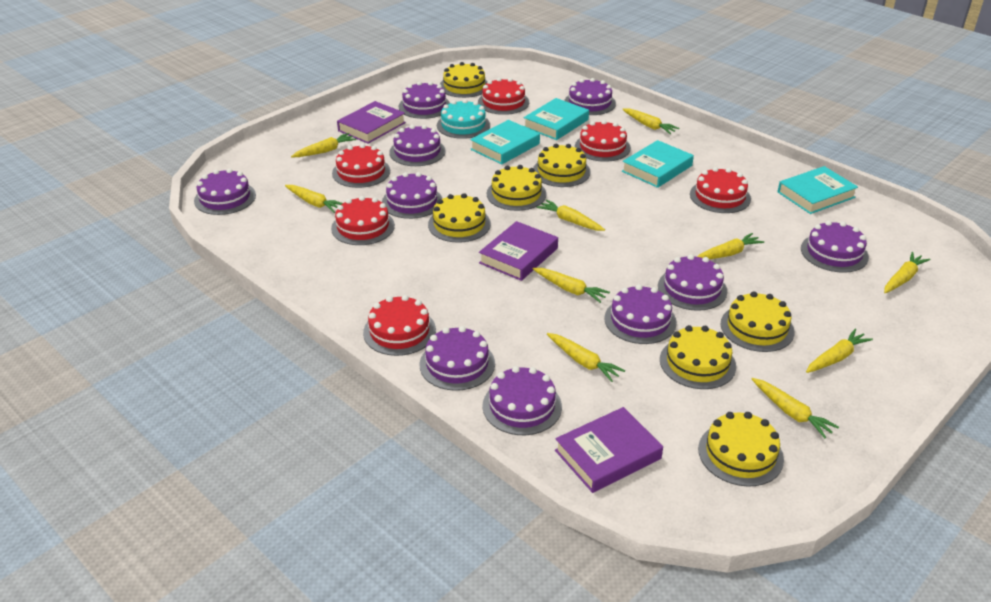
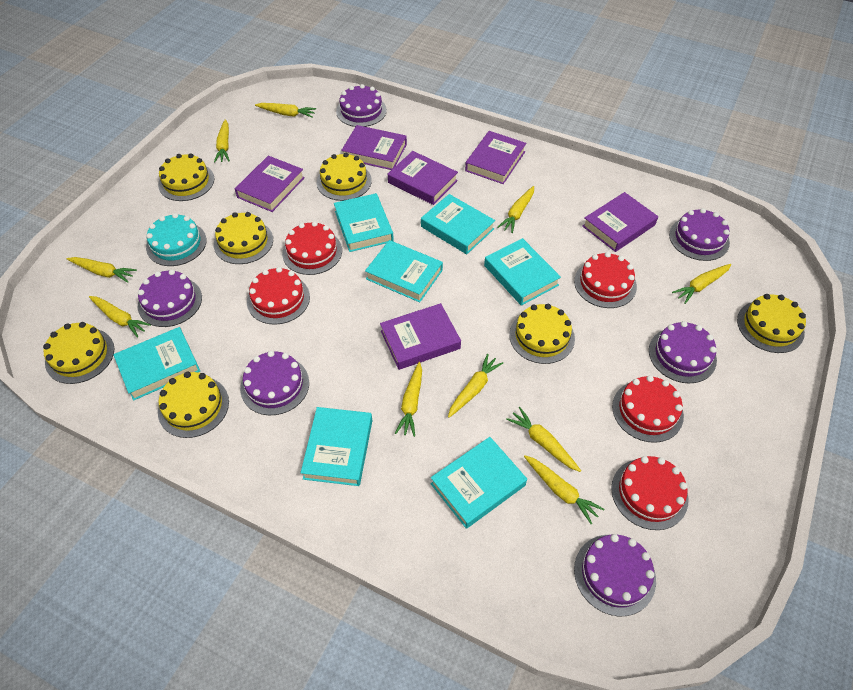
purple book: 3 -> 6
purple cake: 10 -> 6
red cake: 6 -> 5
turquoise book: 4 -> 7

